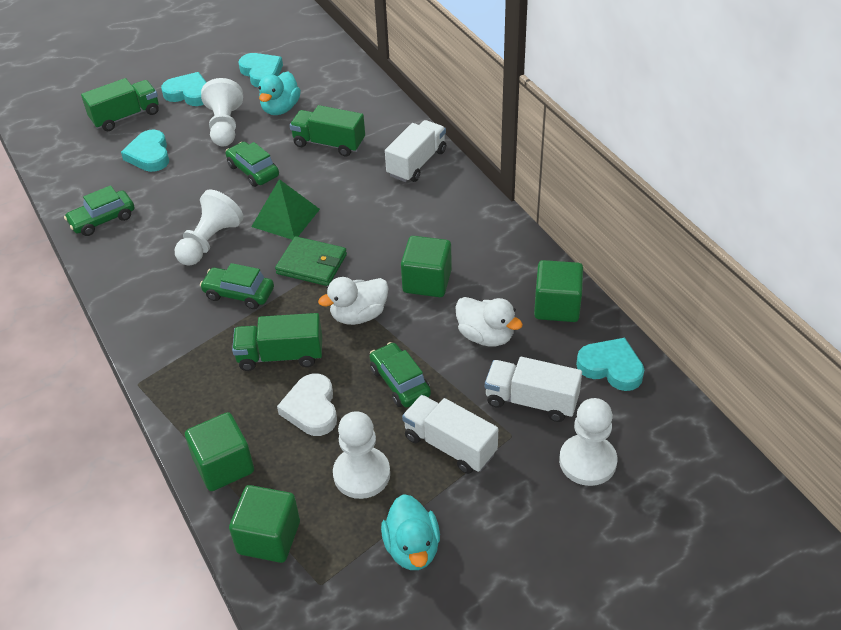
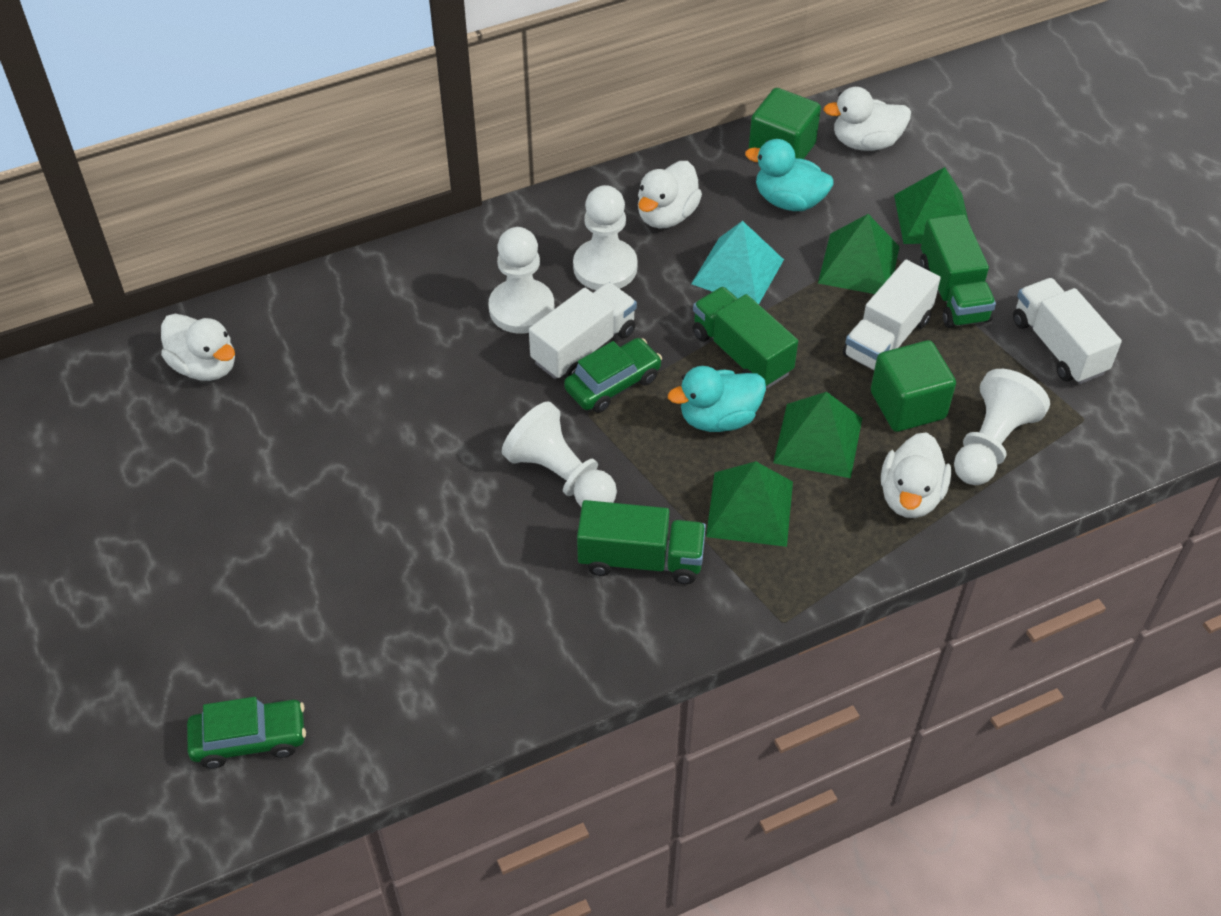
green car: 4 -> 2
green cube: 4 -> 2
green pyramid: 1 -> 4
green wallet: 1 -> 0
turquoise heart: 4 -> 0
turquoise pyramid: 0 -> 1
white duck: 2 -> 4
white heart: 1 -> 0

